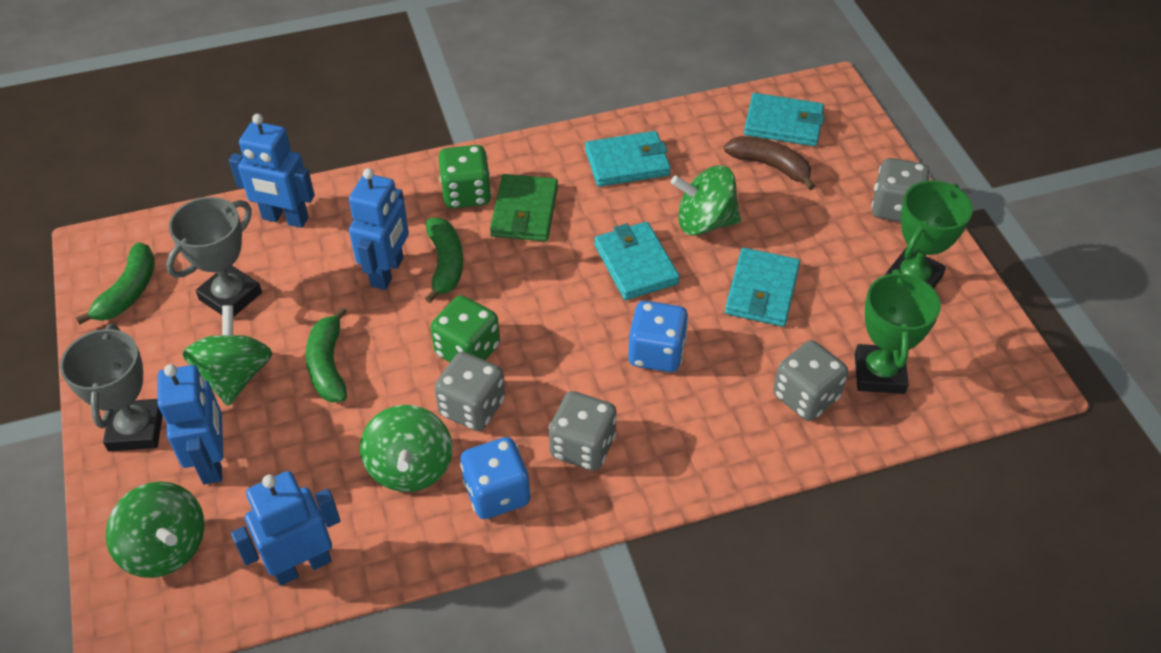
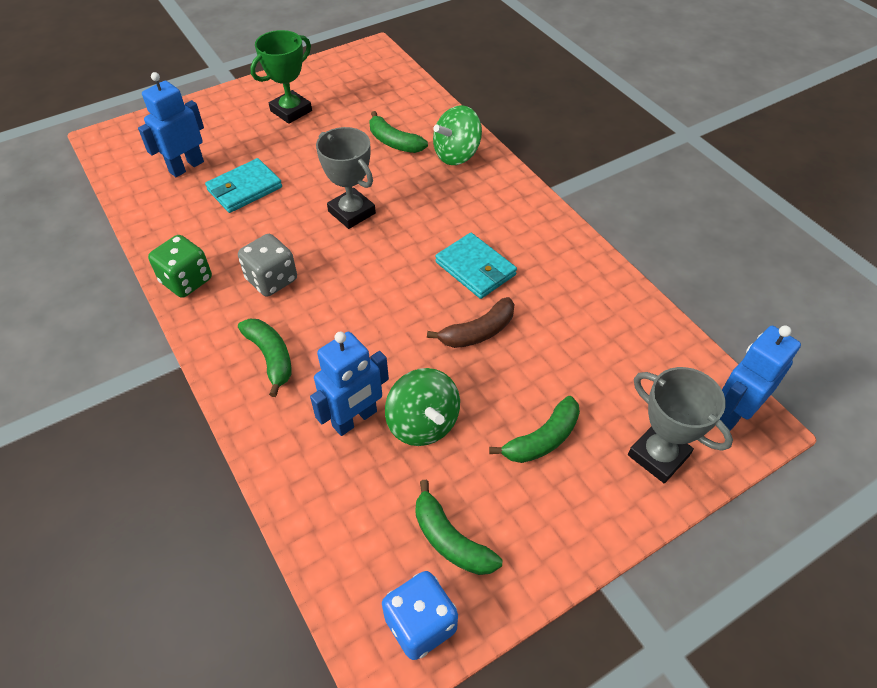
blue dice: 2 -> 1
blue robot: 4 -> 3
green banana: 3 -> 4
green dice: 2 -> 1
green spinning top: 4 -> 2
green trophy: 2 -> 1
green wallet: 1 -> 0
grey dice: 4 -> 1
turquoise wallet: 4 -> 2

